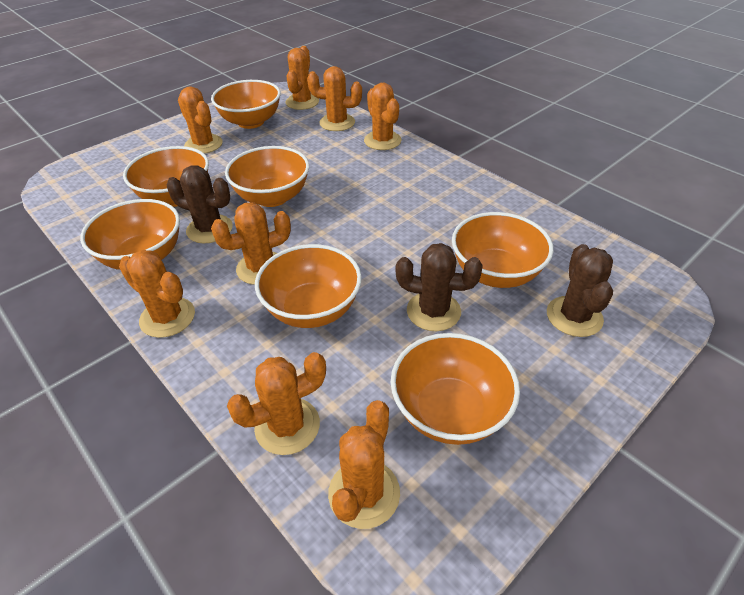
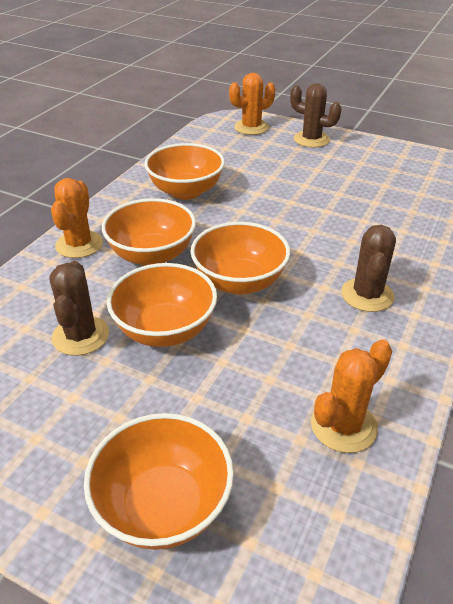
orange bowl: 7 -> 5
orange cactus: 8 -> 3

